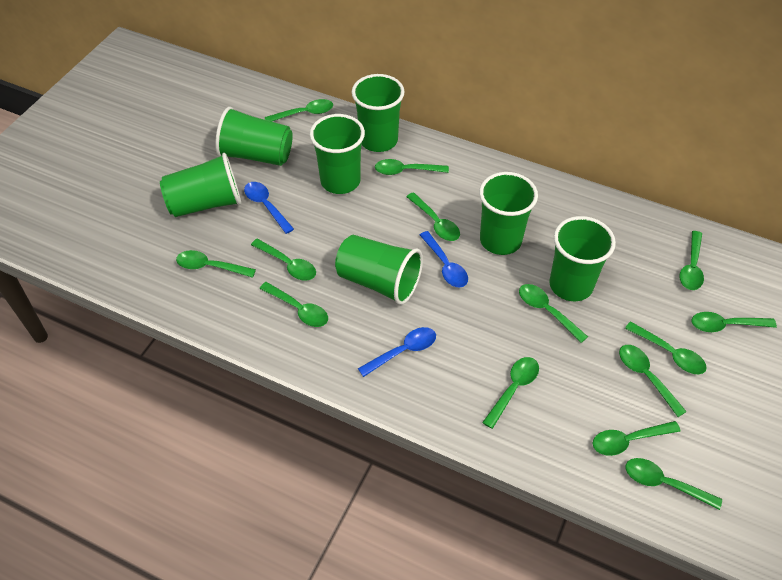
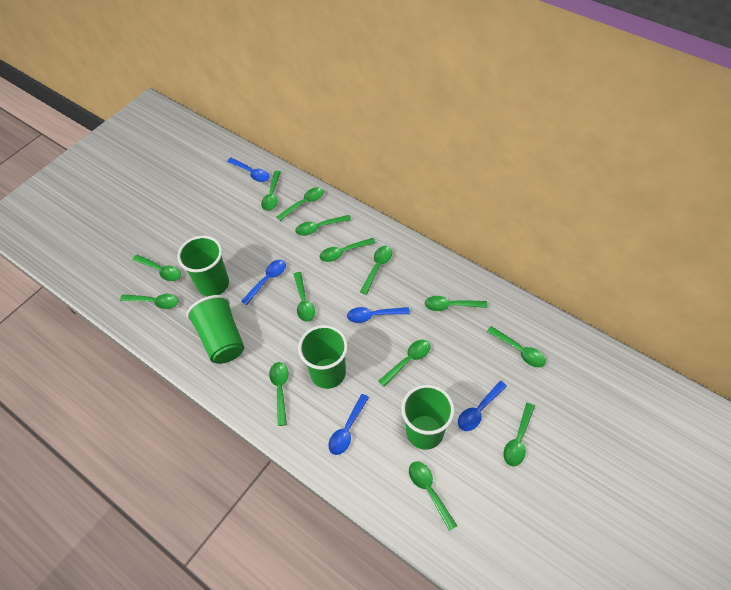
blue spoon: 3 -> 5
green cup: 7 -> 4

